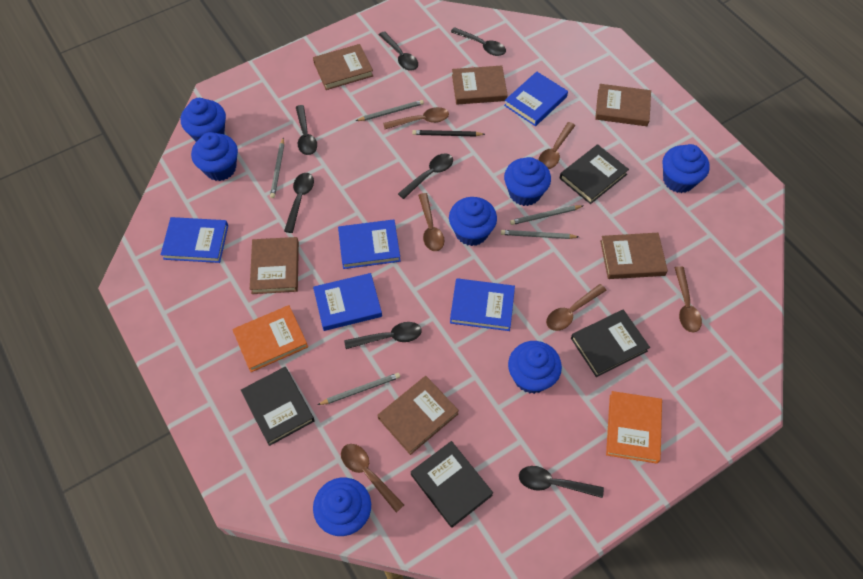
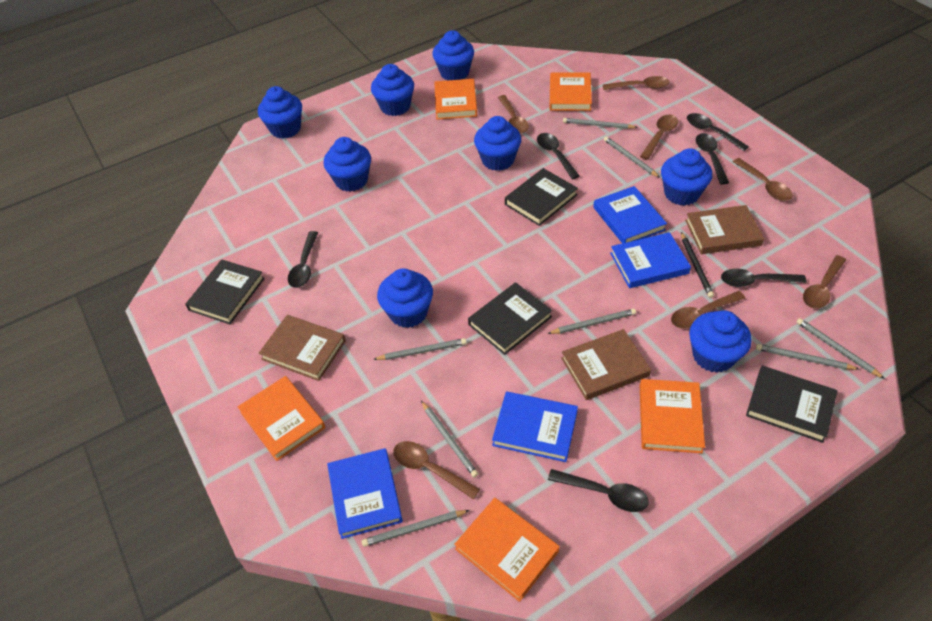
black spoon: 7 -> 6
blue book: 5 -> 4
blue cupcake: 7 -> 8
brown book: 6 -> 3
brown spoon: 6 -> 7
grey pencil: 5 -> 8
orange book: 2 -> 5

